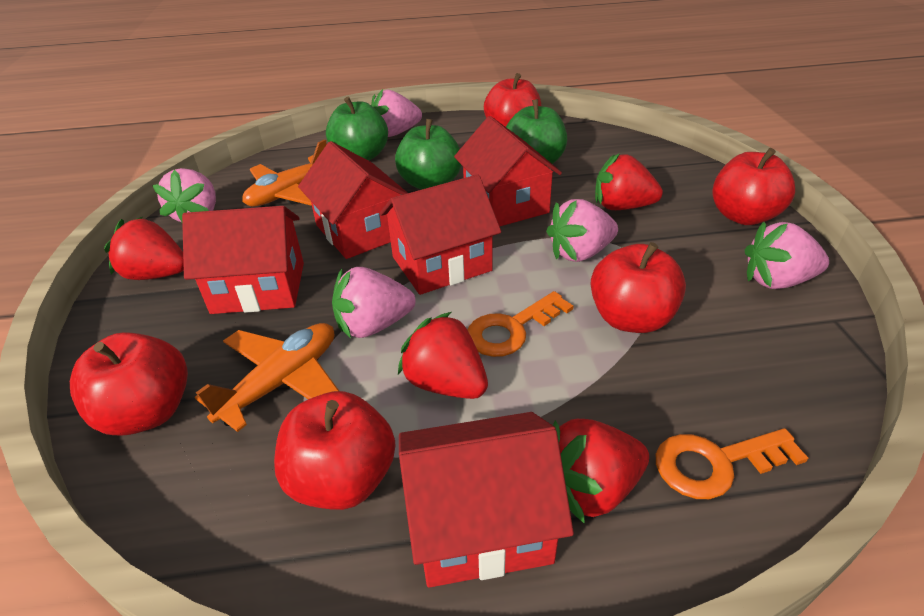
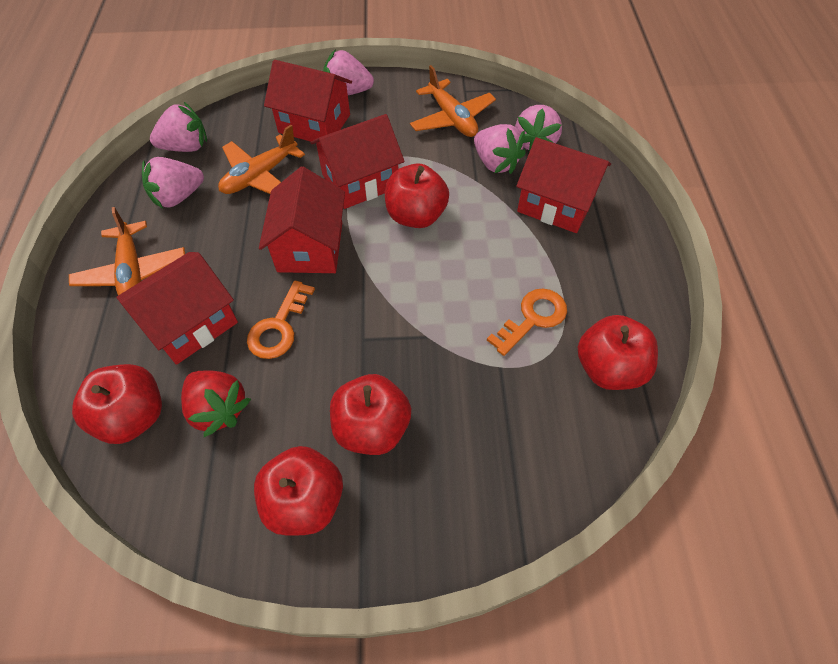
green apple: 3 -> 0
orange plane: 2 -> 3
red strawberry: 4 -> 1

